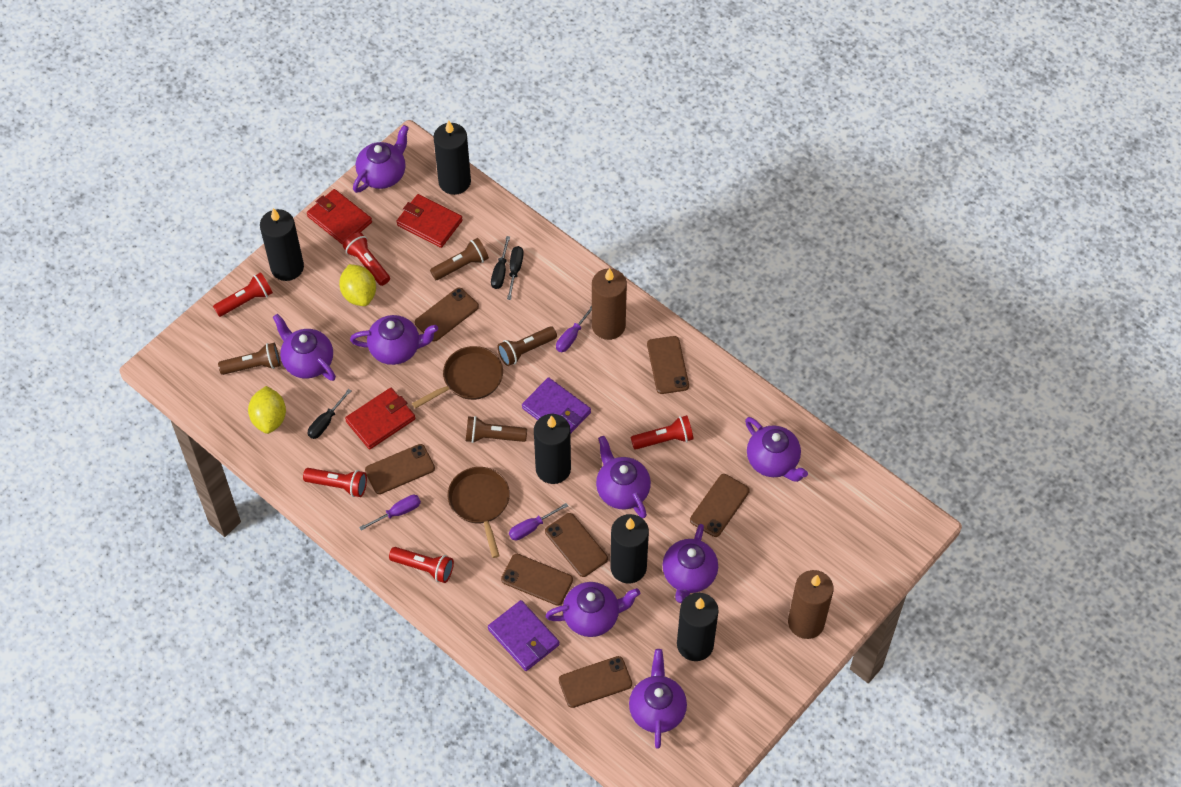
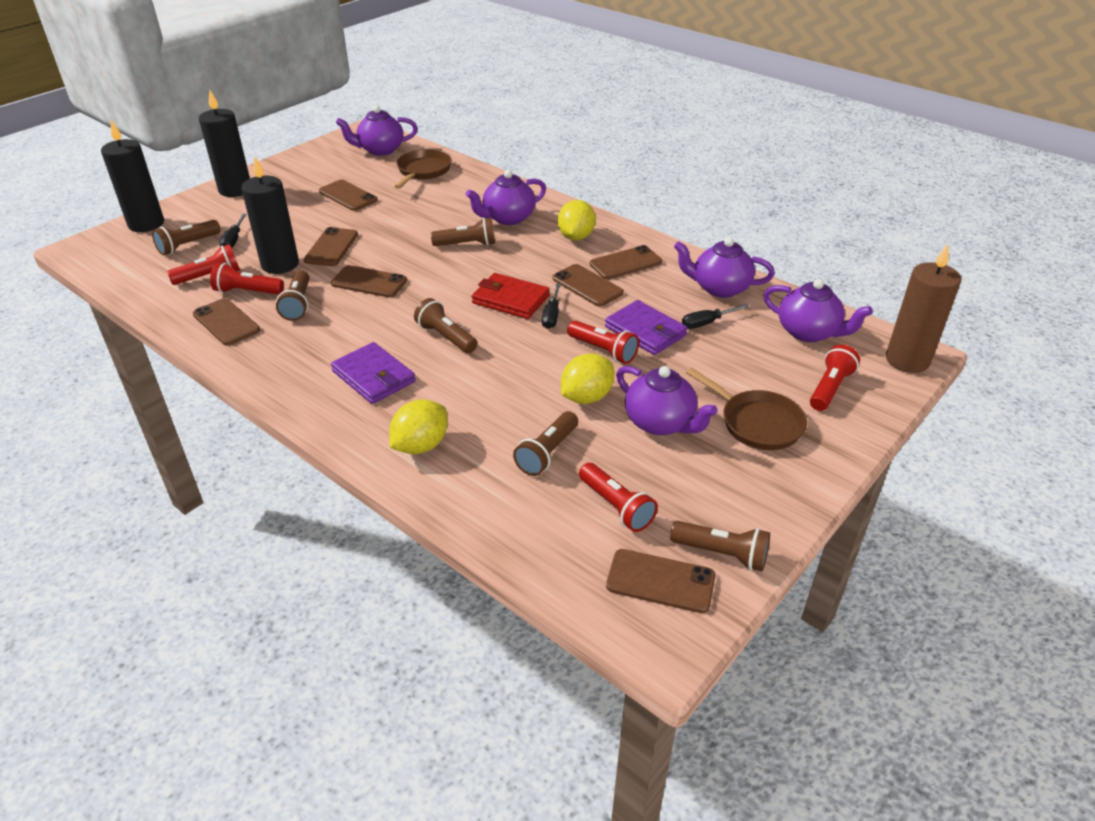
black candle: 5 -> 3
brown candle: 2 -> 1
brown flashlight: 4 -> 6
purple screwdriver: 3 -> 0
purple teapot: 8 -> 5
red wallet: 3 -> 1
yellow lemon: 2 -> 3

